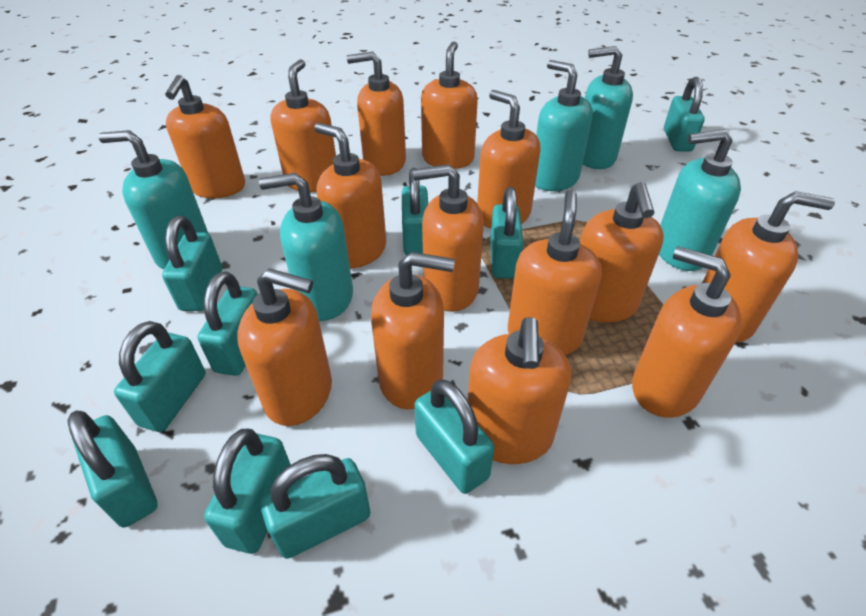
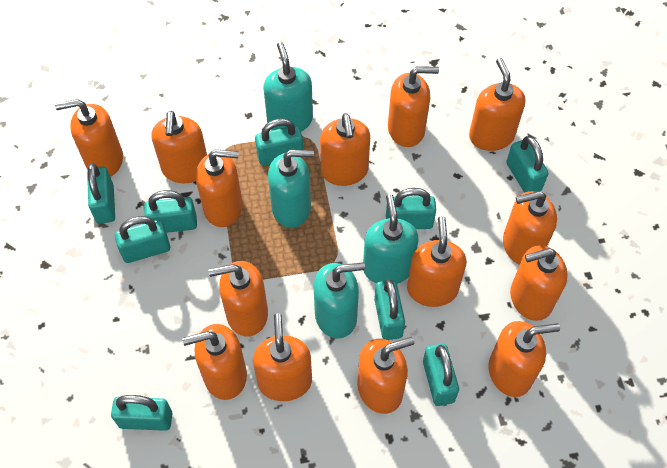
turquoise padlock: 10 -> 9
turquoise soap dispenser: 5 -> 4

